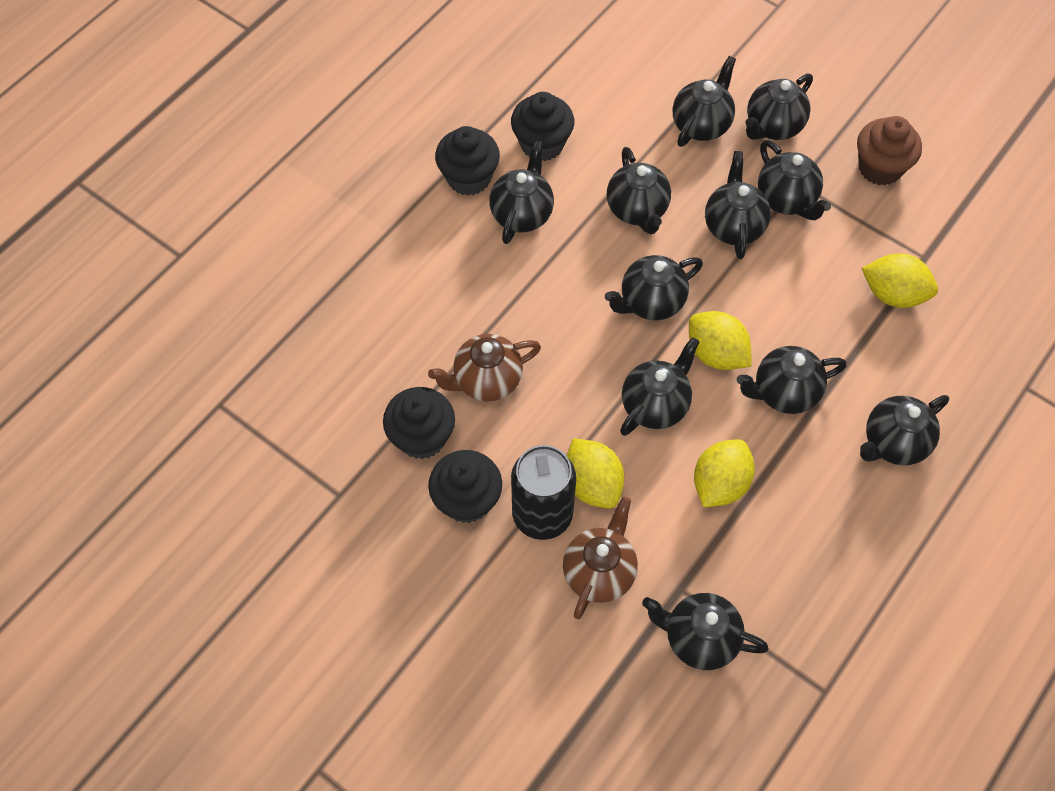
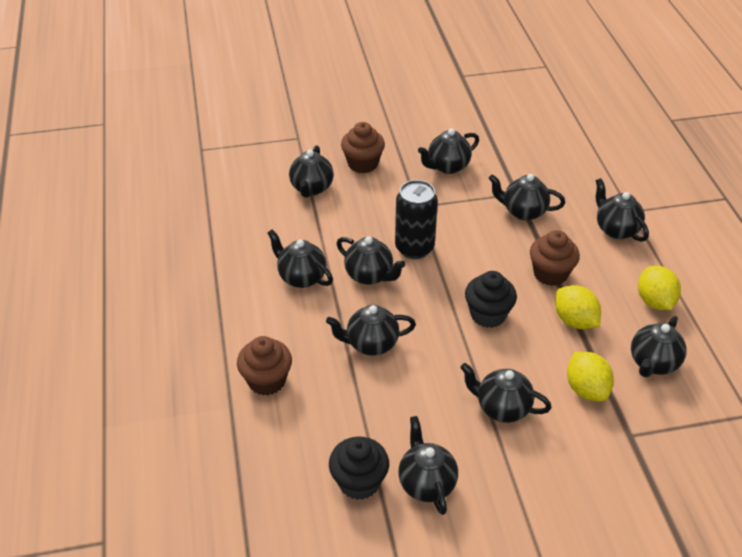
black cupcake: 4 -> 2
black teapot: 11 -> 10
brown cupcake: 1 -> 3
brown teapot: 2 -> 0
yellow lemon: 4 -> 3

